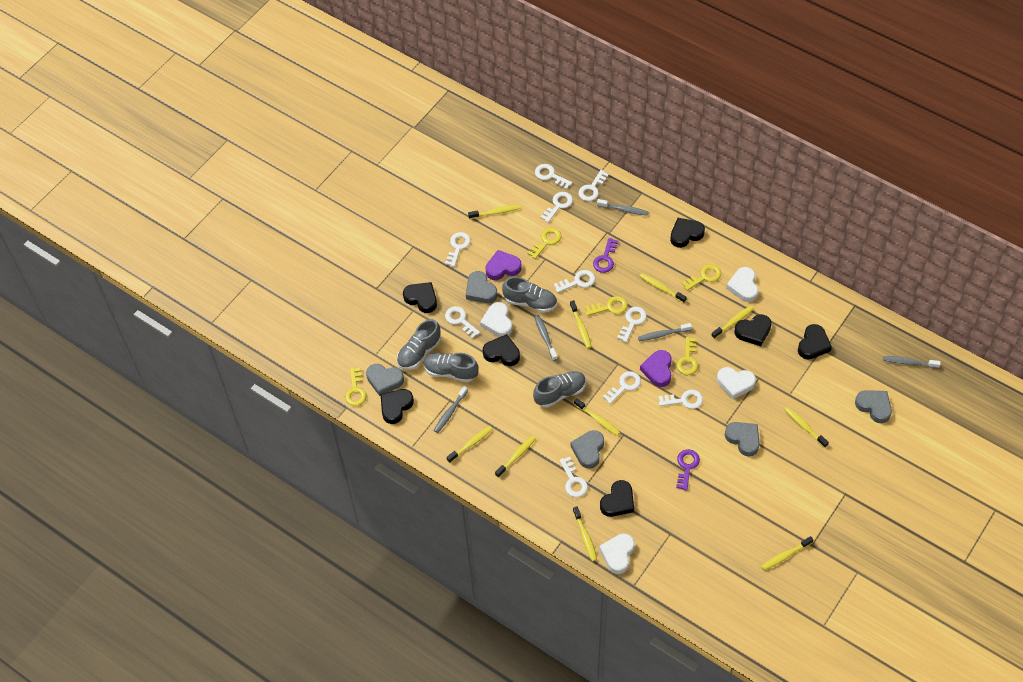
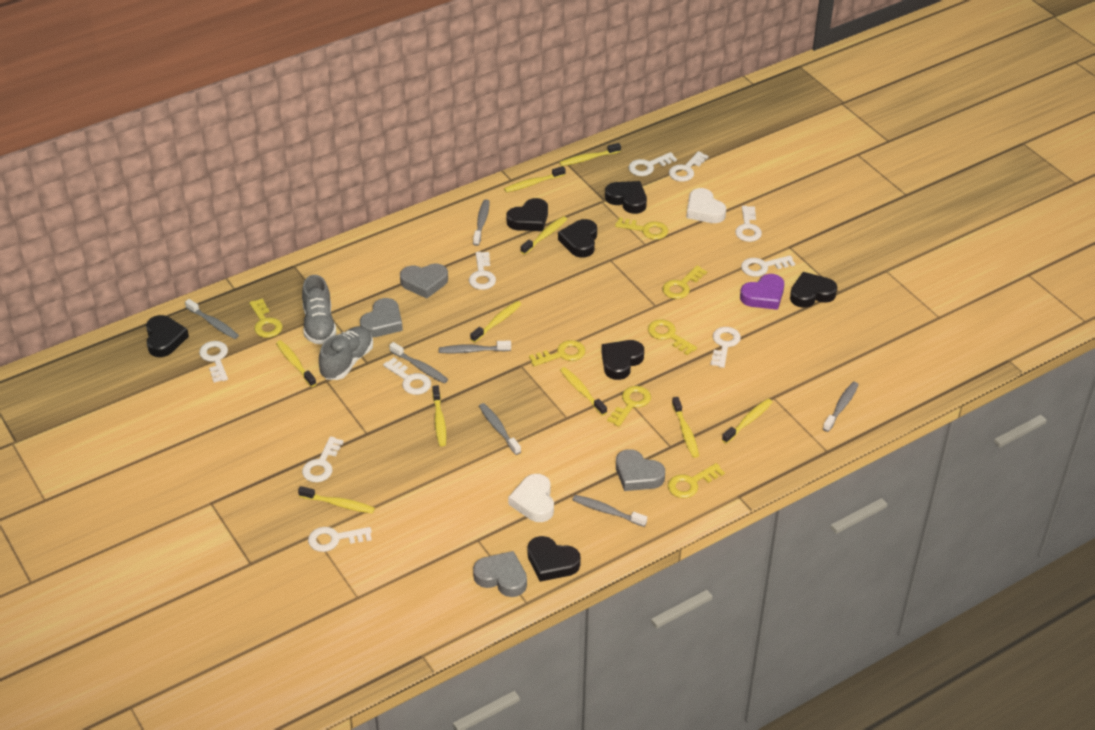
grey heart: 5 -> 4
grey shoe: 4 -> 2
grey toothbrush: 5 -> 7
purple heart: 2 -> 1
purple key: 2 -> 0
white heart: 4 -> 2
yellow key: 5 -> 7

